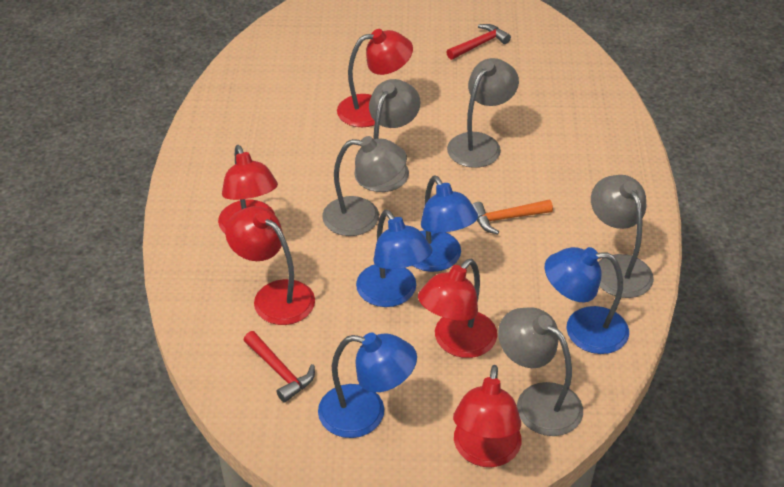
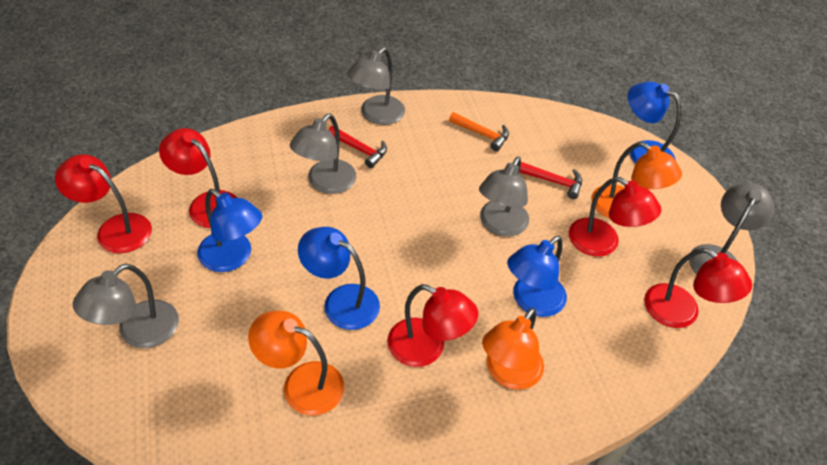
orange lamp: 0 -> 3

